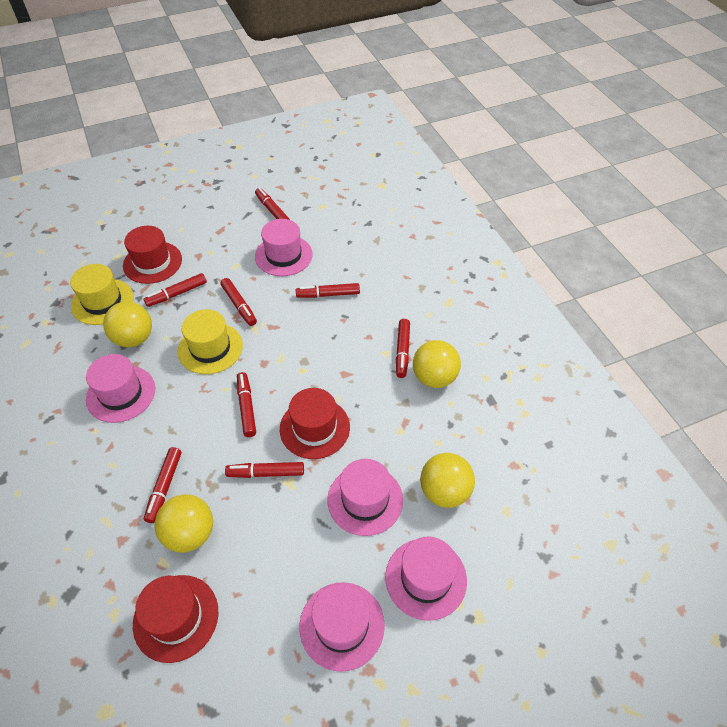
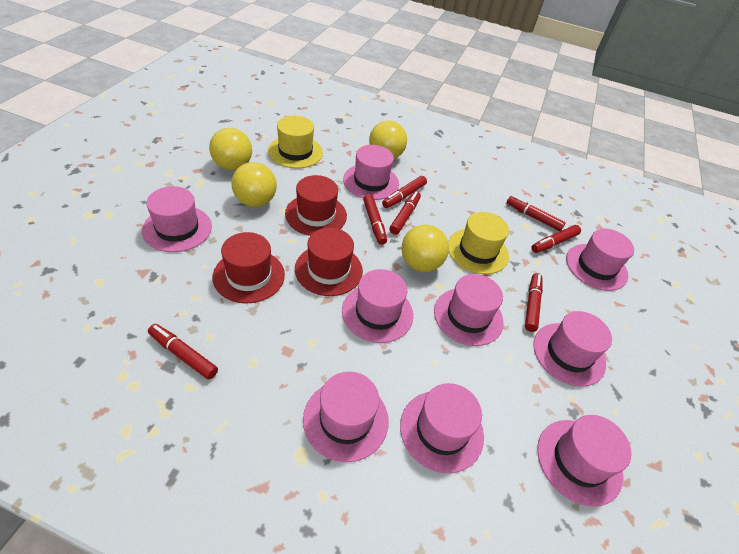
pink hat: 5 -> 9
red marker: 8 -> 7

